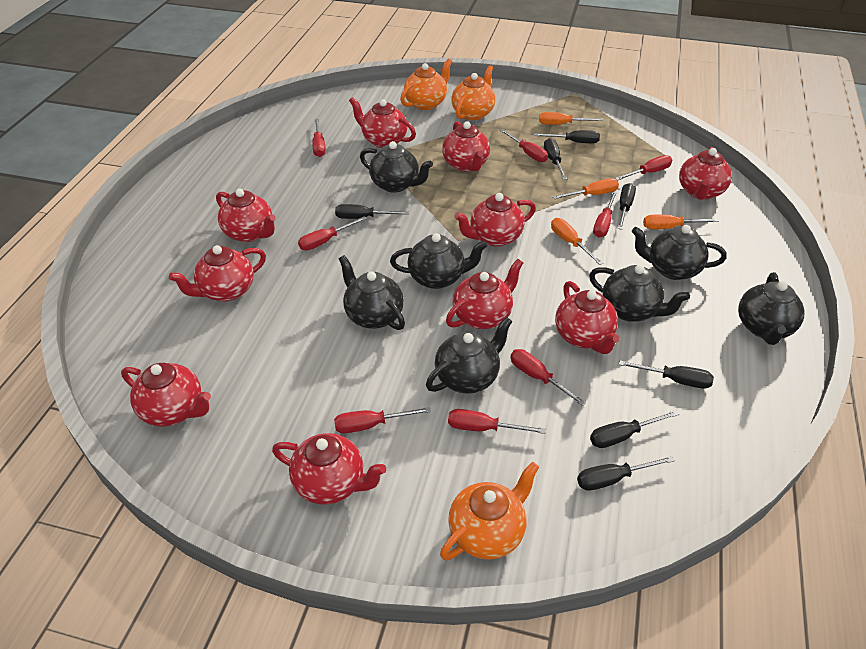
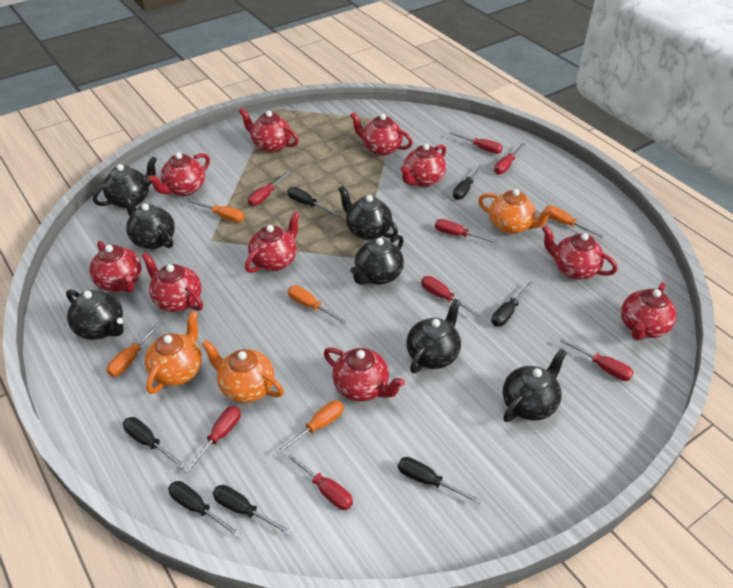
orange screwdriver: 4 -> 5

